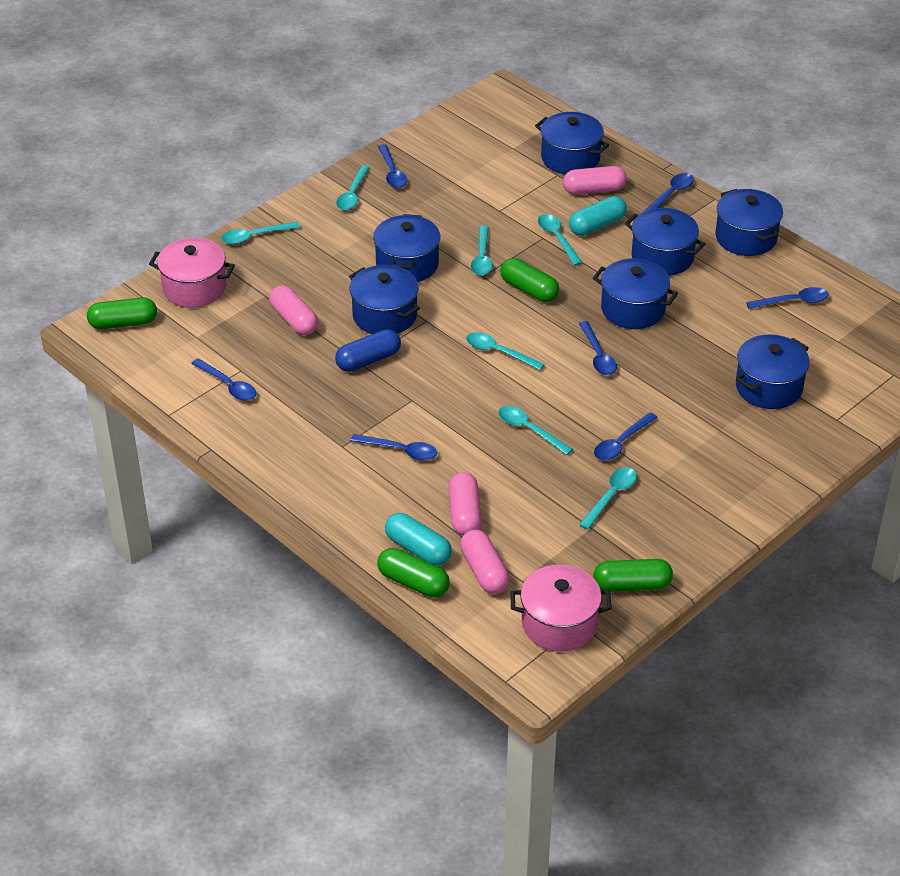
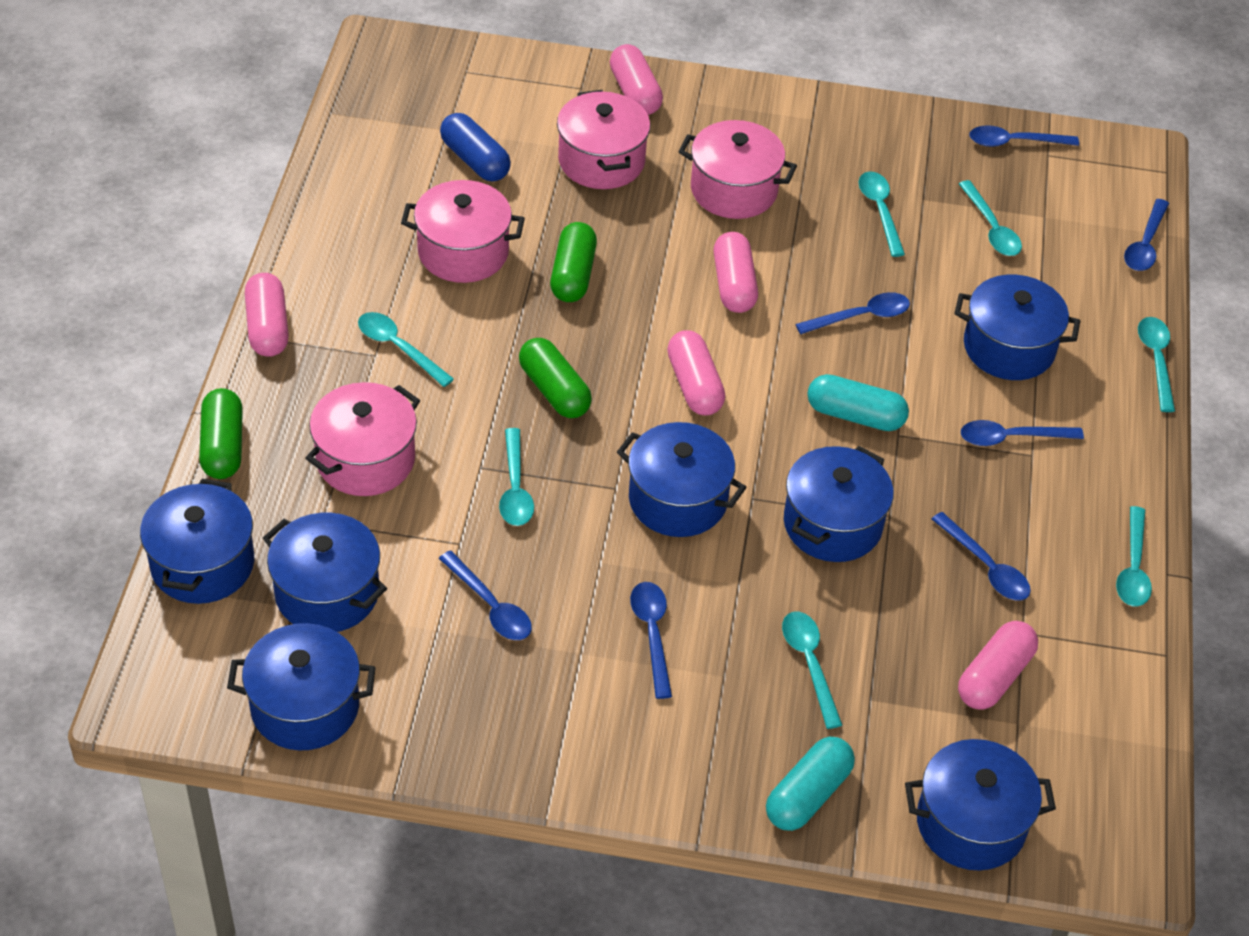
green capsule: 4 -> 3
pink capsule: 4 -> 5
pink pot: 2 -> 4

